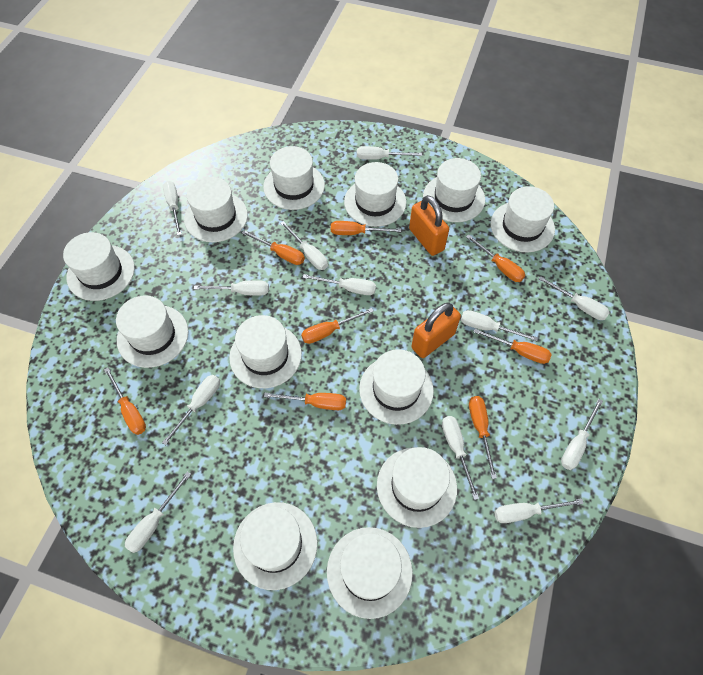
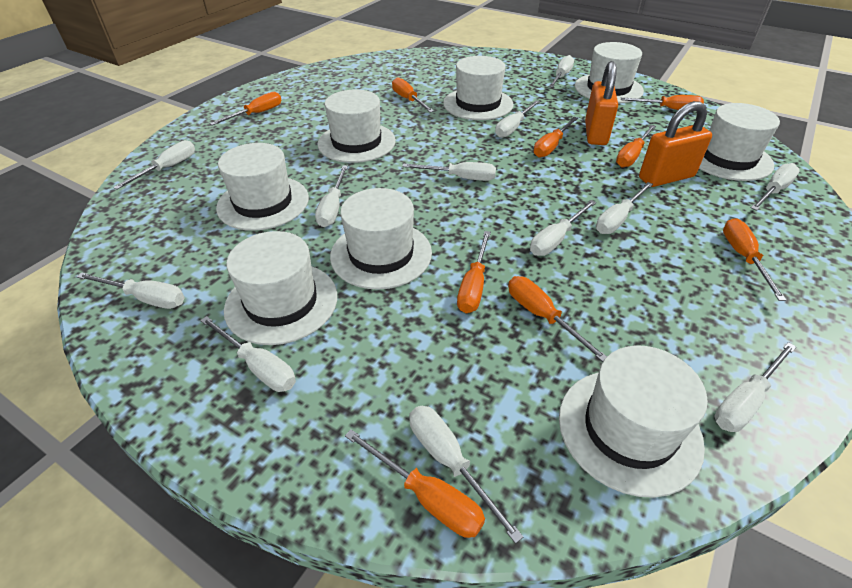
orange screwdriver: 8 -> 9
white hat: 12 -> 8

